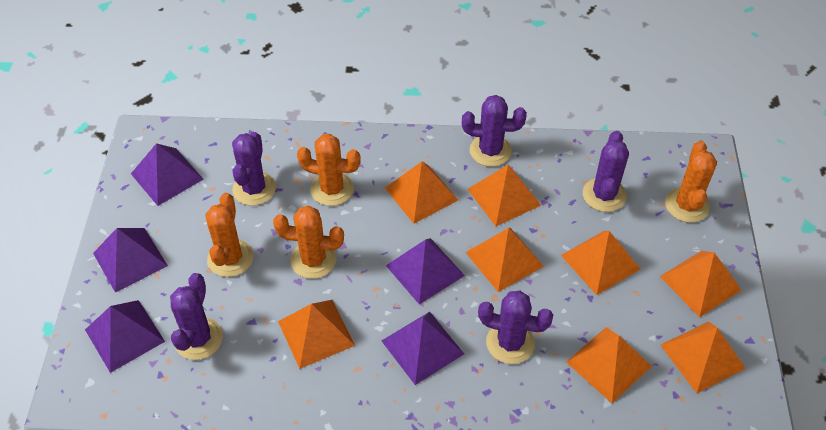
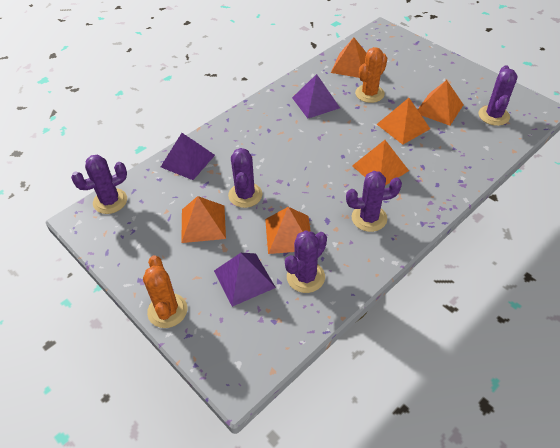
orange cactus: 4 -> 2
orange pyramid: 8 -> 6
purple pyramid: 5 -> 3

